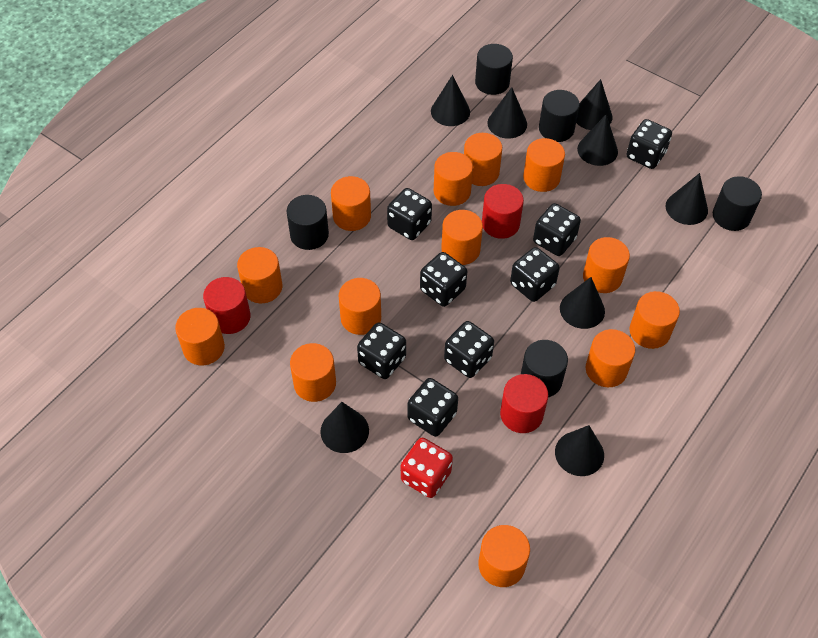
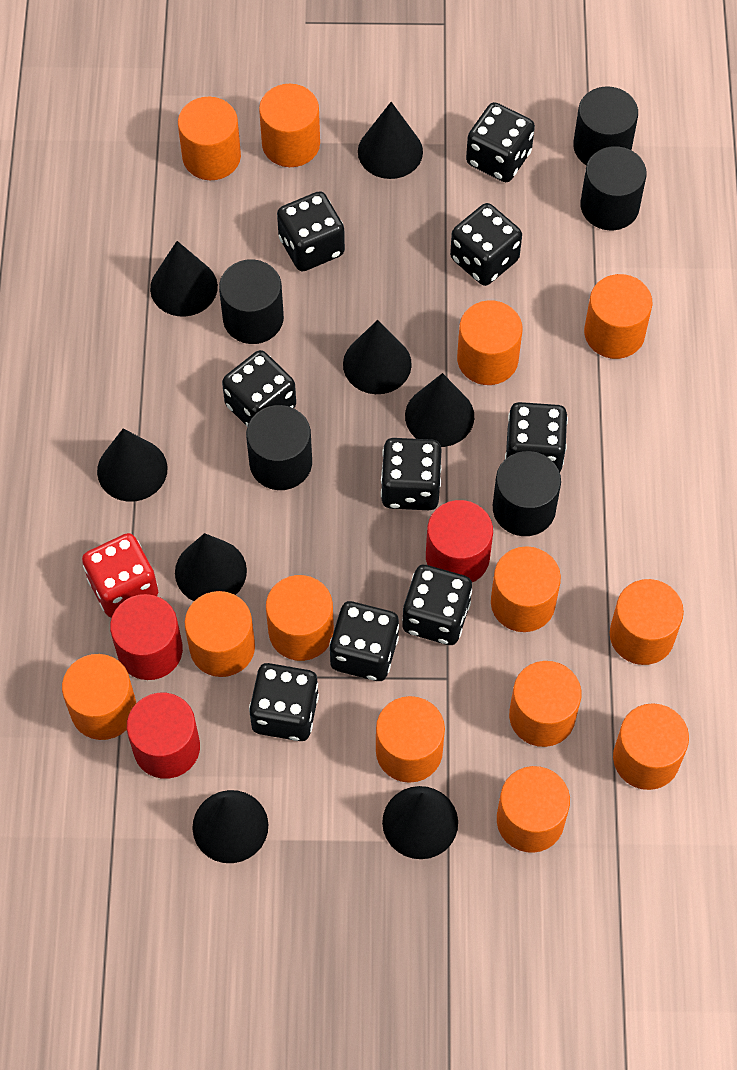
black dice: 8 -> 9

